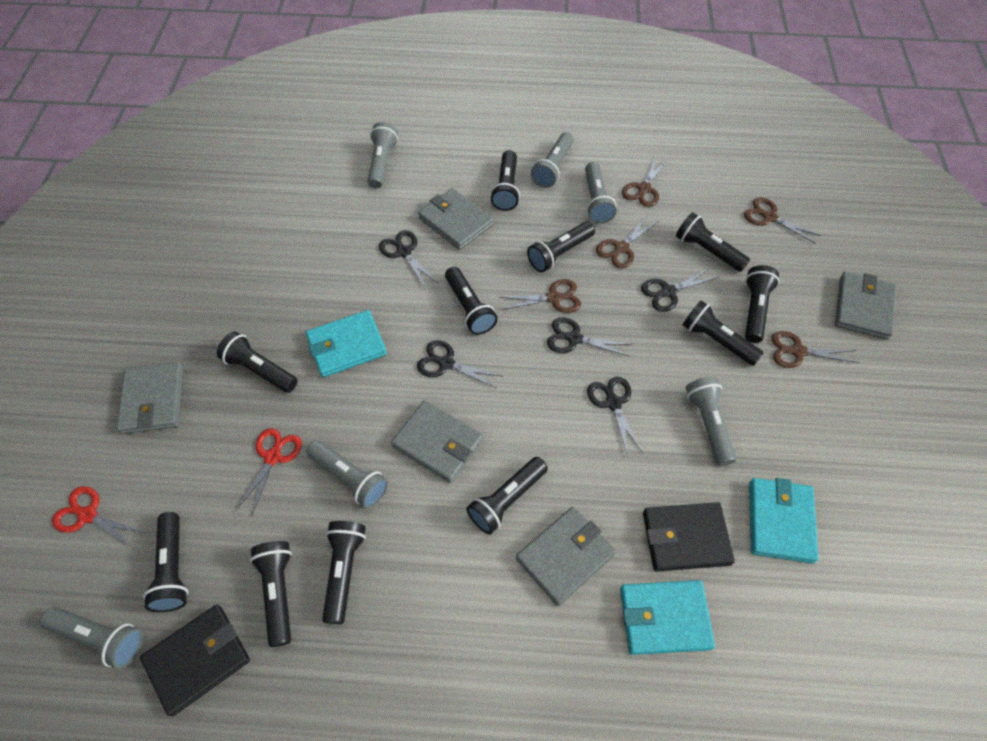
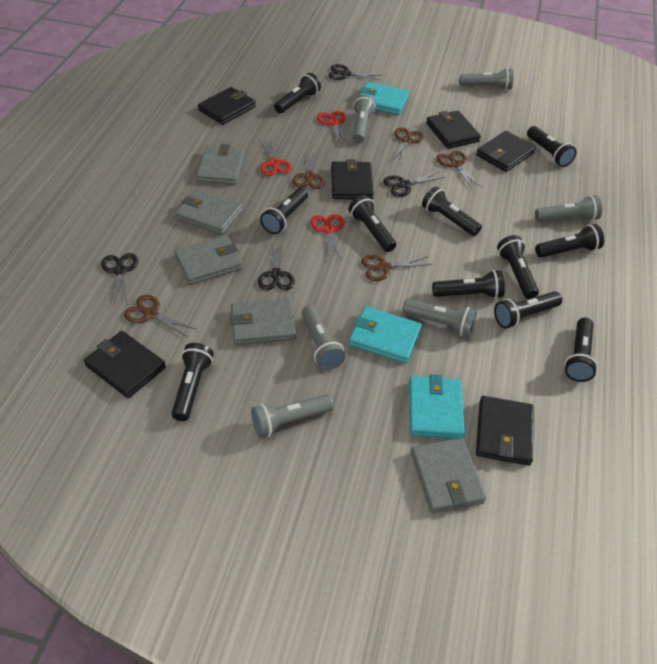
black scissors: 5 -> 4
black wallet: 2 -> 6
red scissors: 2 -> 3

